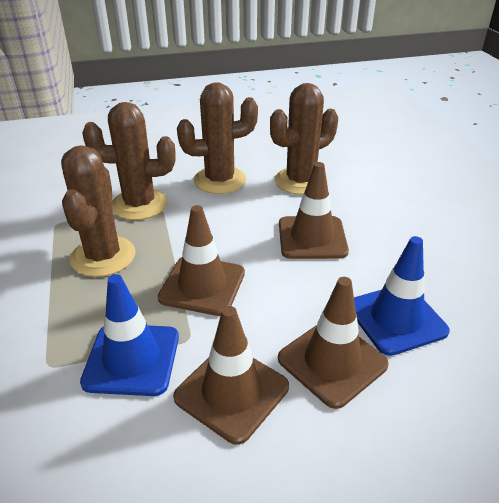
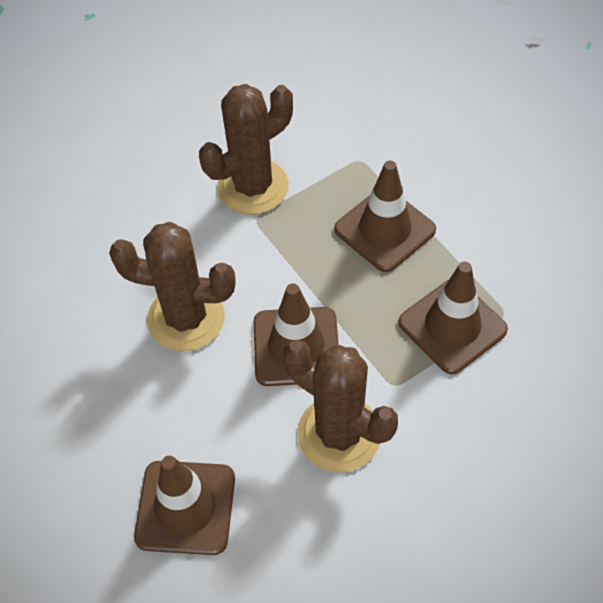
blue traffic cone: 2 -> 0
brown cactus: 4 -> 3

